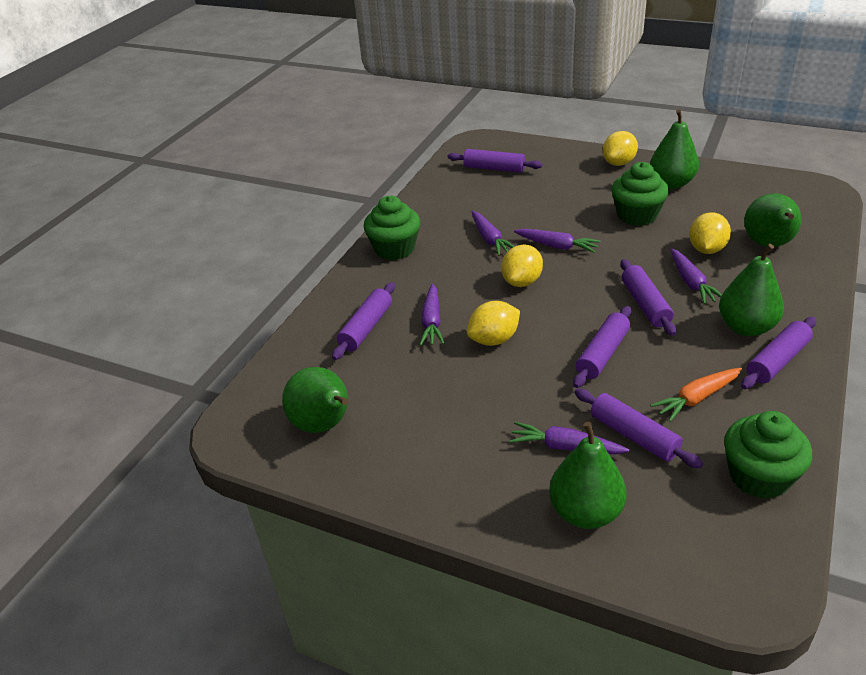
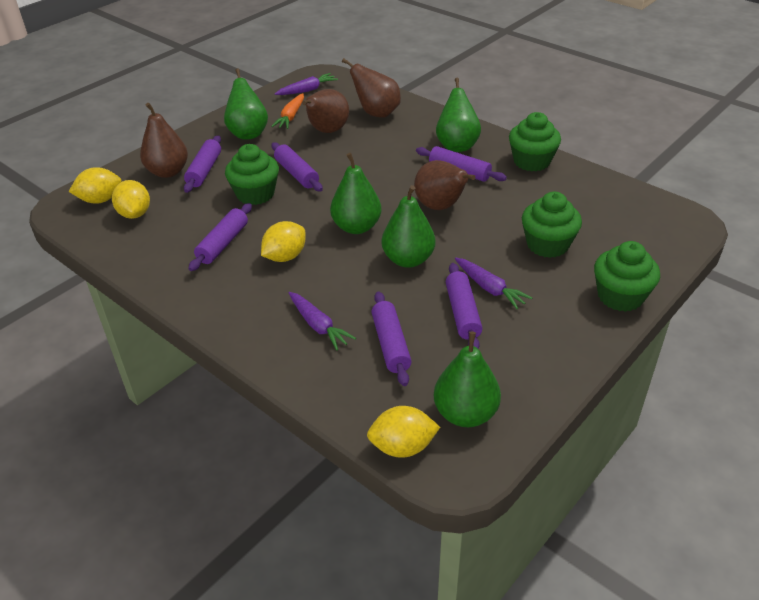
brown pear: 0 -> 4
green cupcake: 3 -> 4
purple carrot: 5 -> 3

